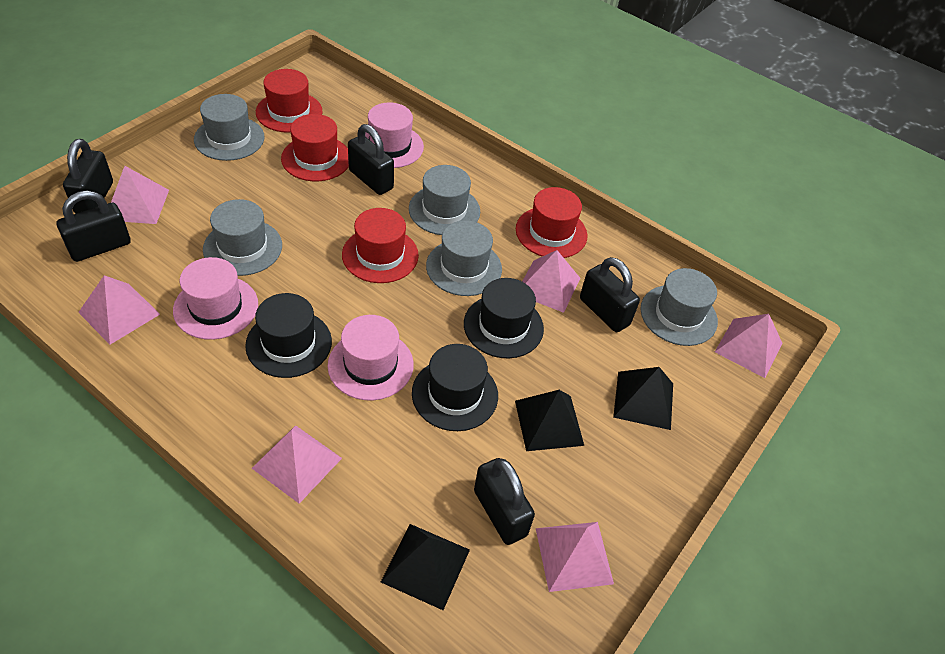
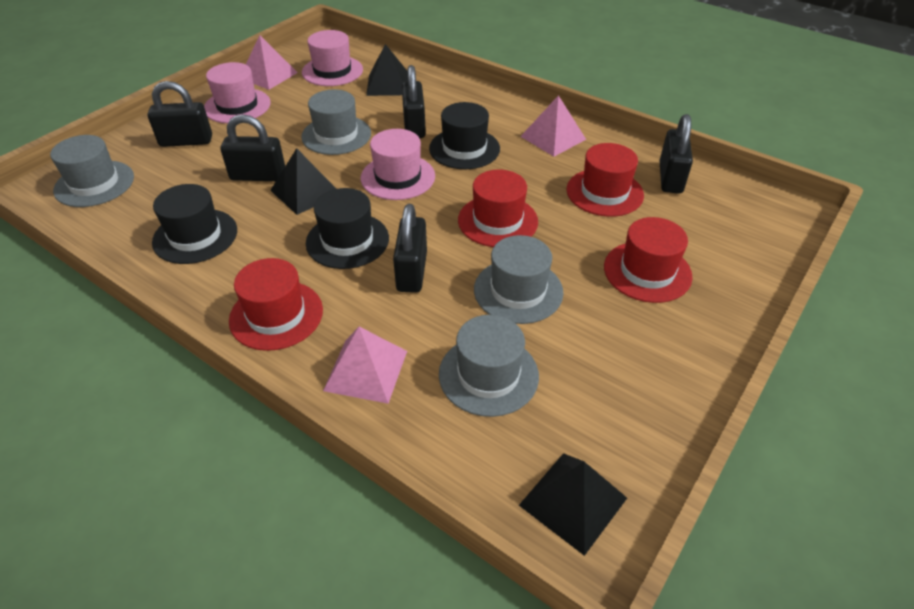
grey hat: 5 -> 4
pink pyramid: 6 -> 3

